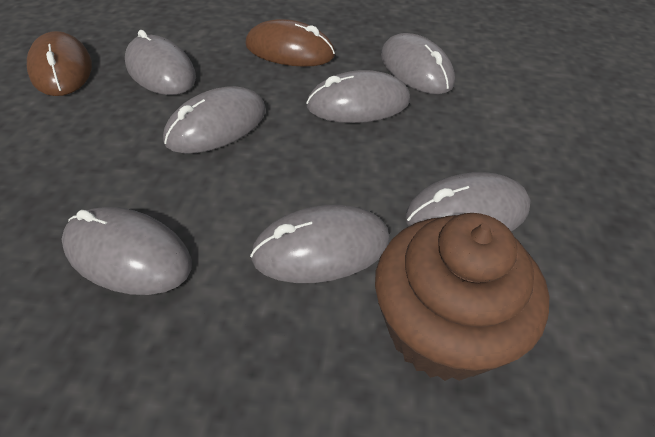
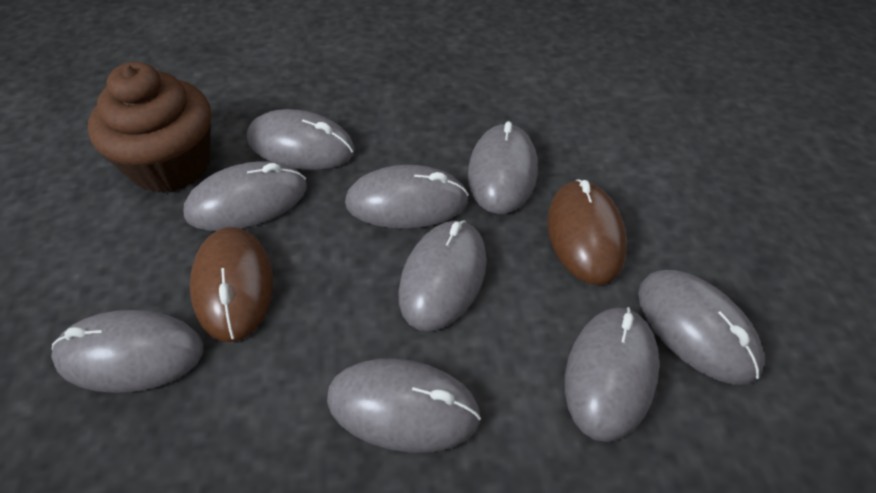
grey mouse: 7 -> 9

